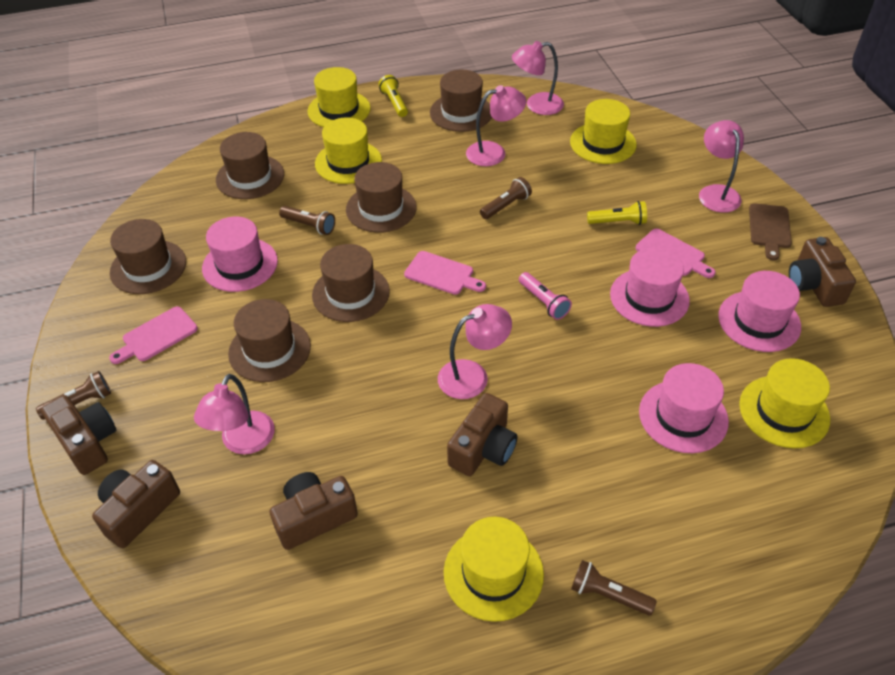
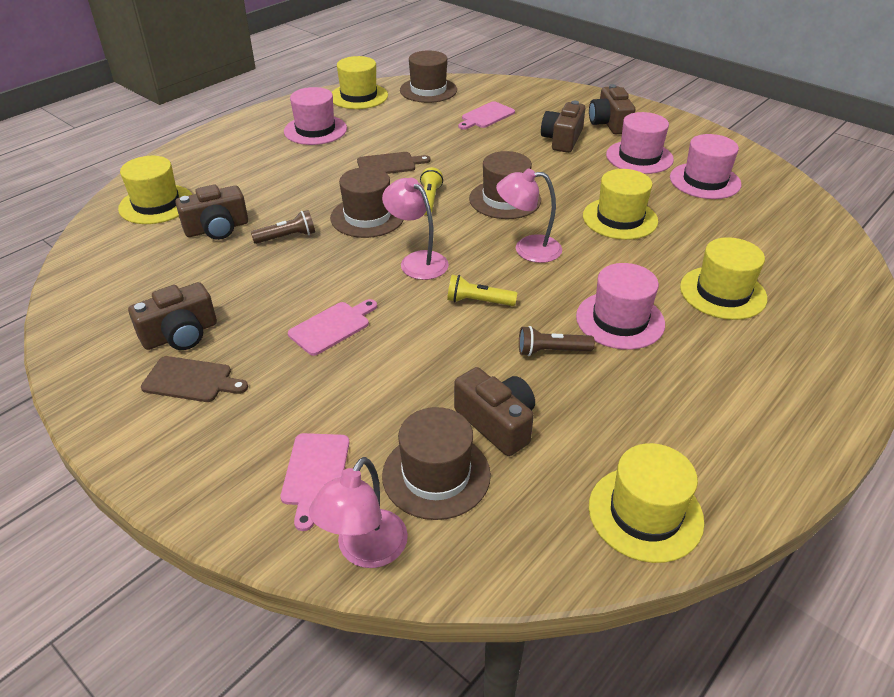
brown cutting board: 1 -> 2
brown flashlight: 4 -> 2
brown hat: 6 -> 4
pink flashlight: 1 -> 0
pink lamp: 5 -> 3

